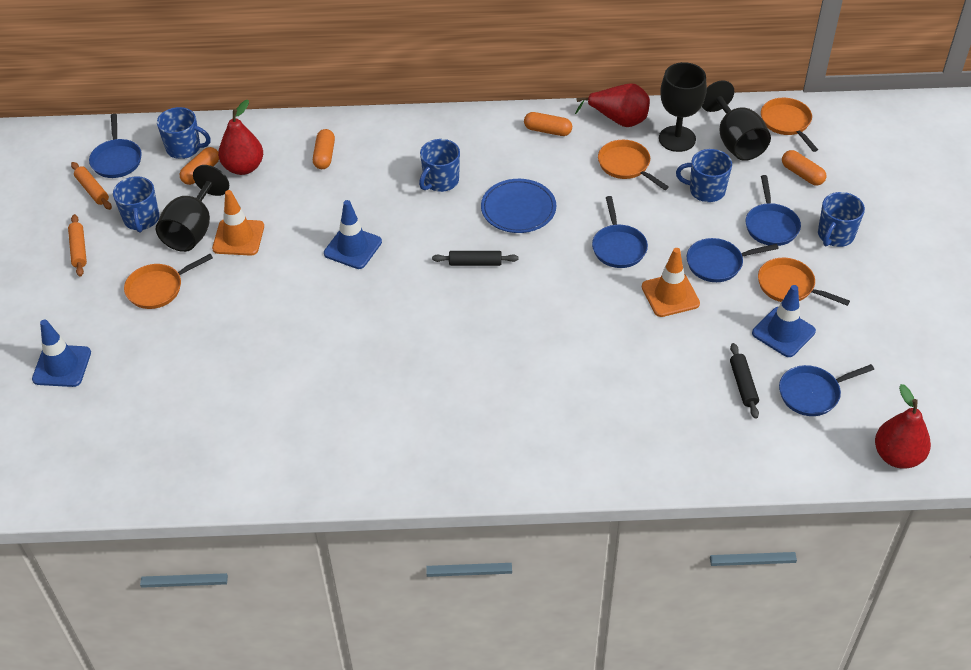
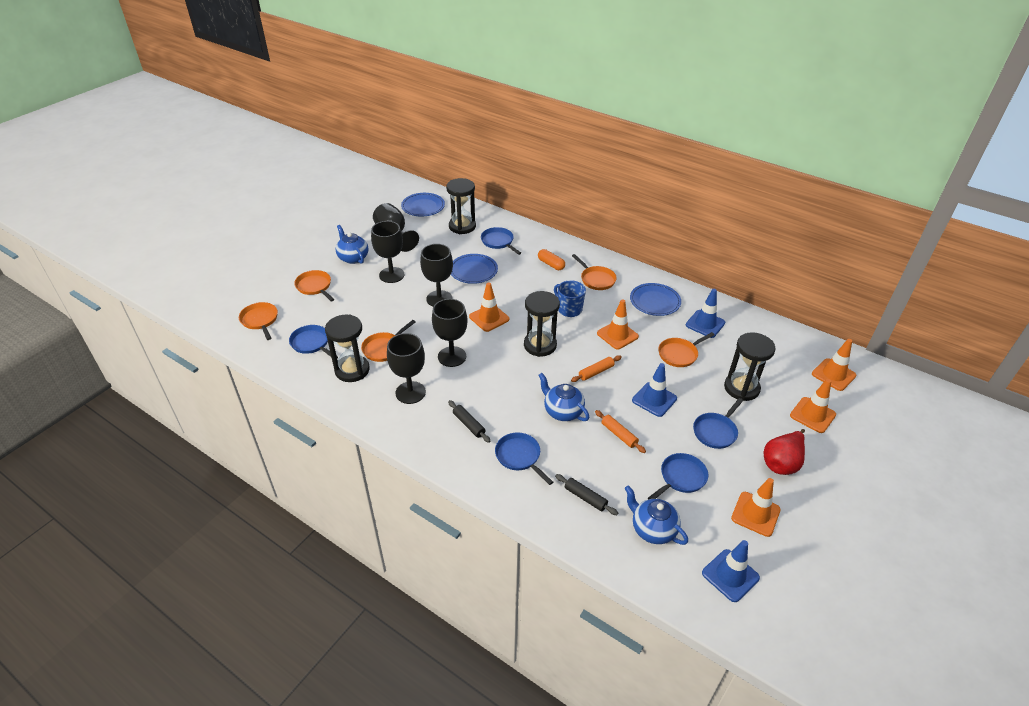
black goblet: 3 -> 5
black hourglass: 0 -> 4
blue mug: 5 -> 1
blue plate: 1 -> 3
blue teapot: 0 -> 3
orange capsule: 4 -> 1
orange pan: 4 -> 5
orange traffic cone: 2 -> 5
red pear: 3 -> 1

